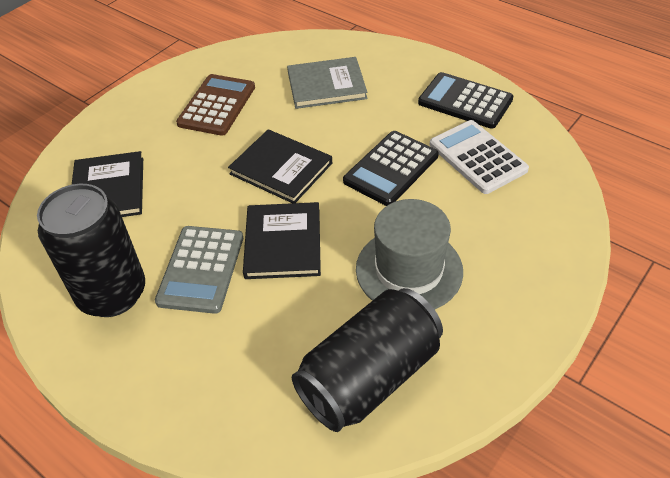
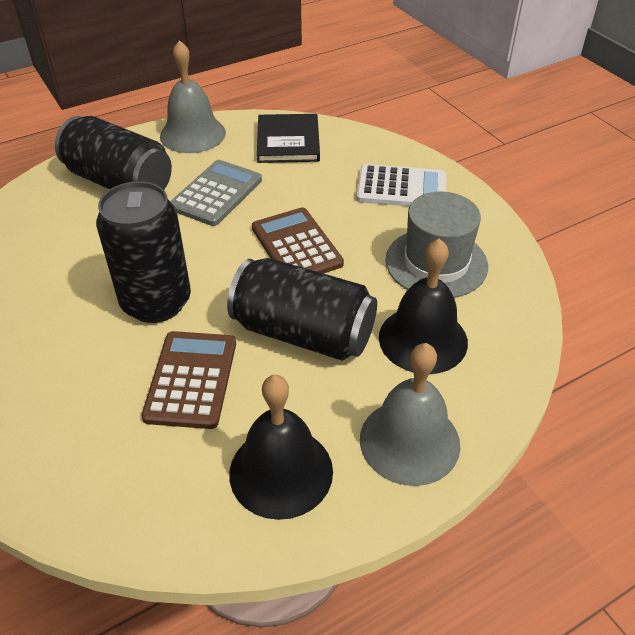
black bell: 0 -> 2
black book: 3 -> 1
black calculator: 2 -> 0
black can: 2 -> 3
brown calculator: 1 -> 2
grey bell: 0 -> 2
grey book: 1 -> 0

